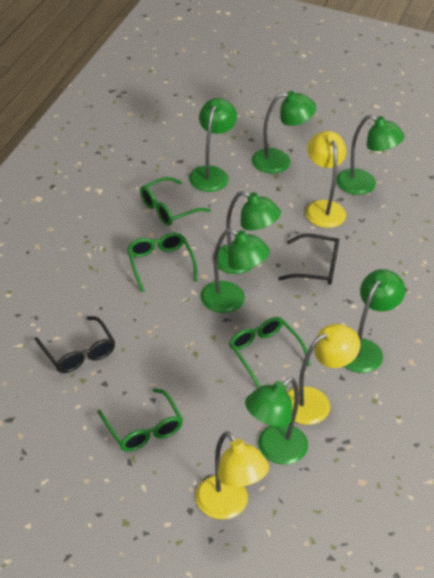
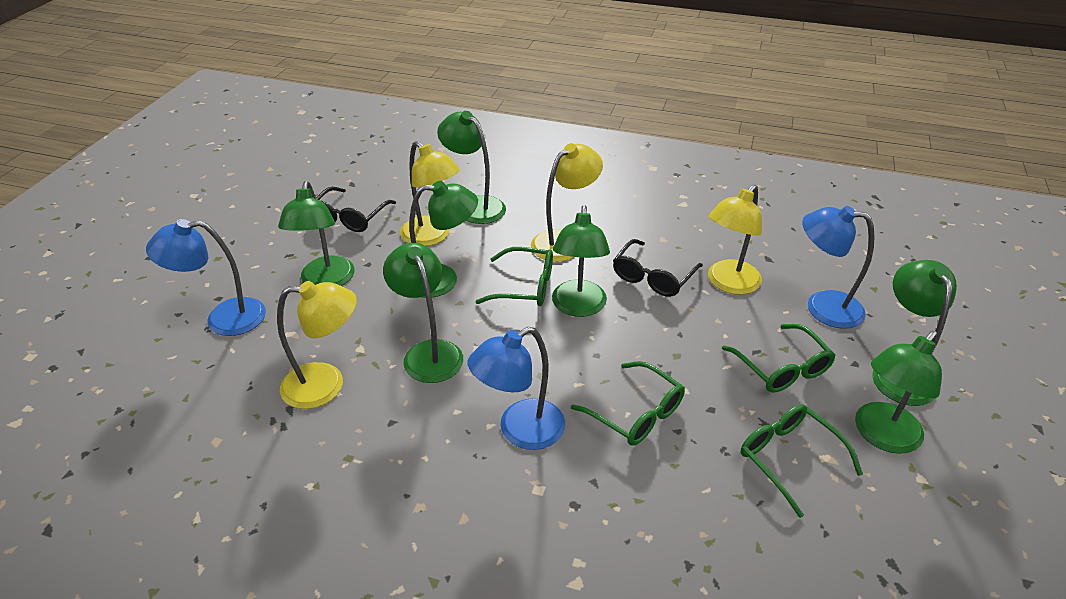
blue lamp: 0 -> 3
yellow lamp: 3 -> 4

